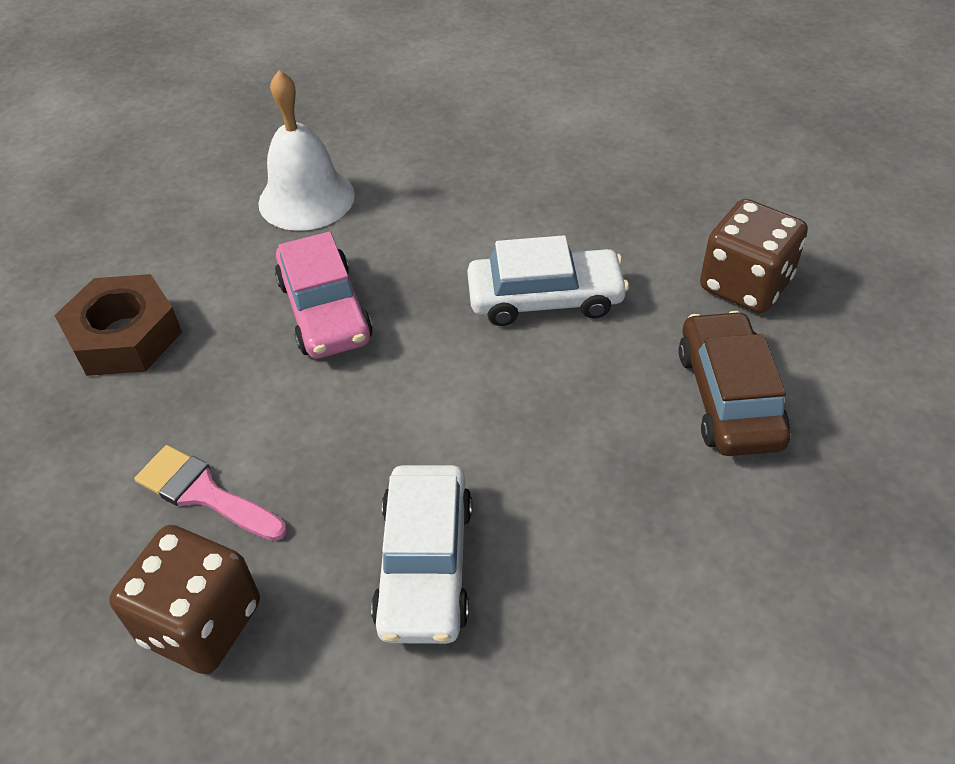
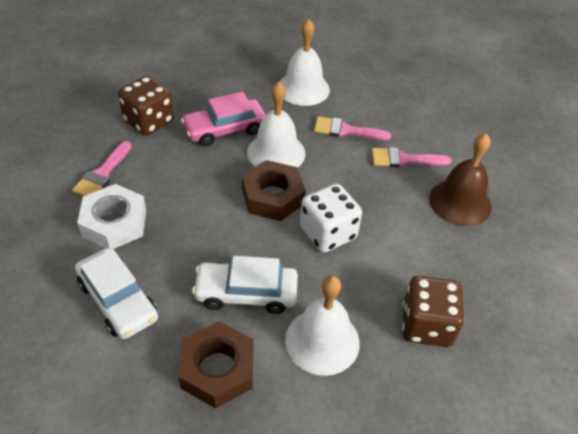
brown bell: 0 -> 1
brown car: 1 -> 0
brown nut: 1 -> 2
pink brush: 1 -> 3
white bell: 1 -> 3
white dice: 0 -> 1
white nut: 0 -> 1

